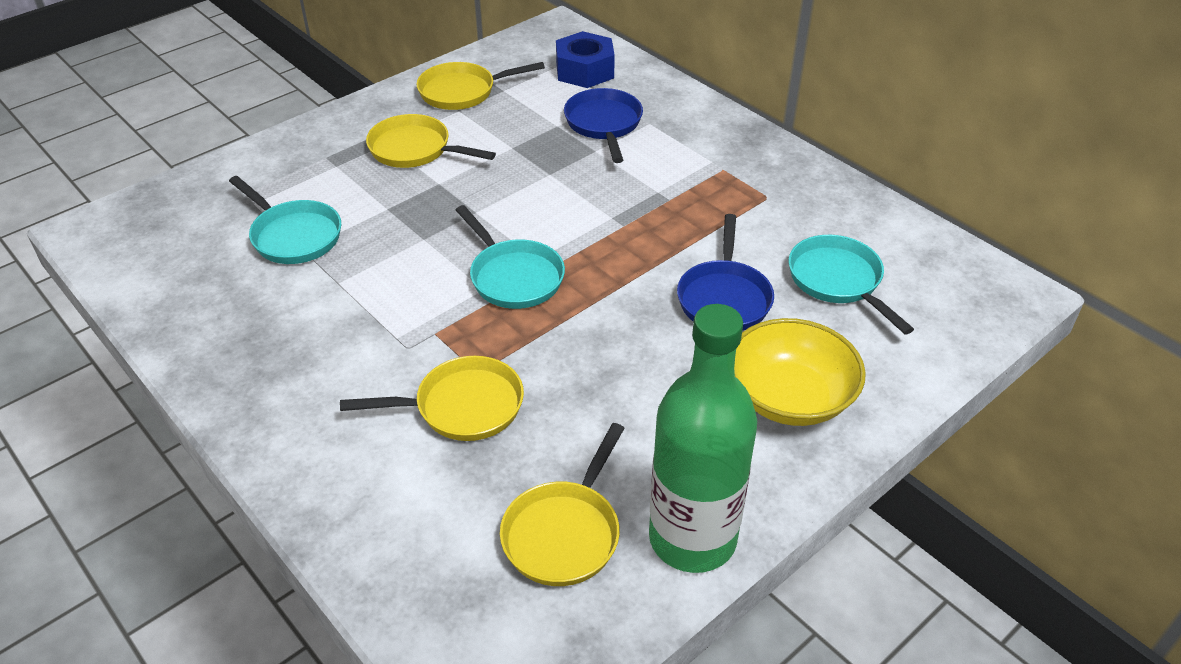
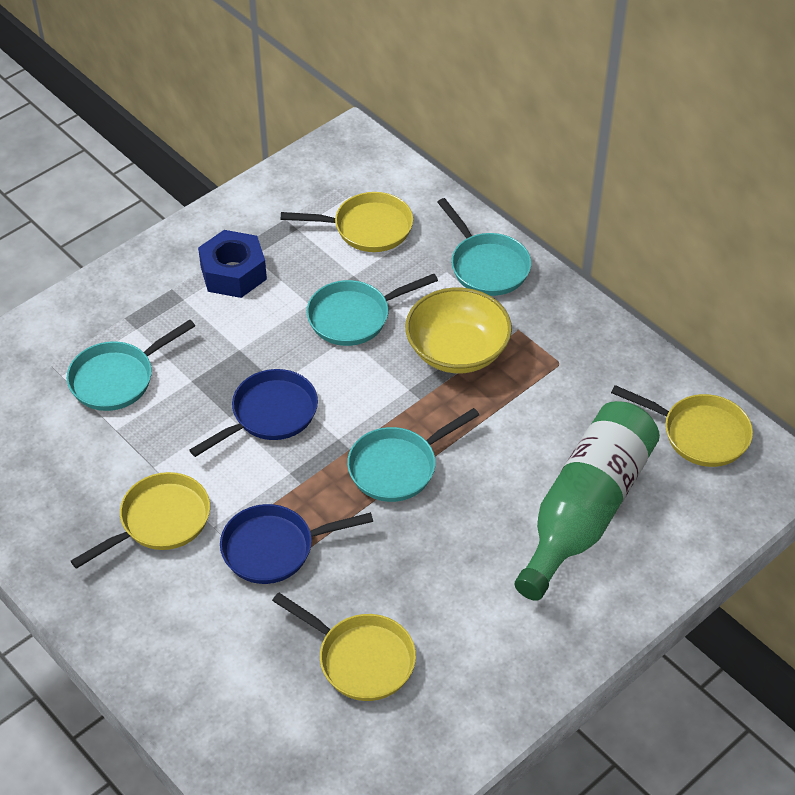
turquoise pan: 3 -> 4

